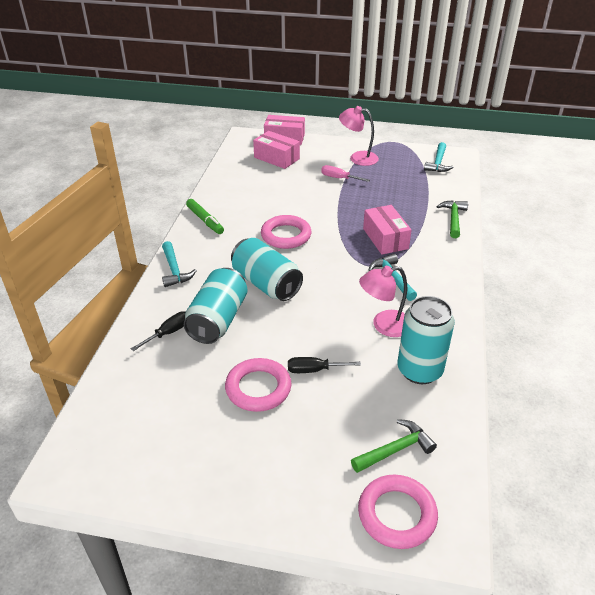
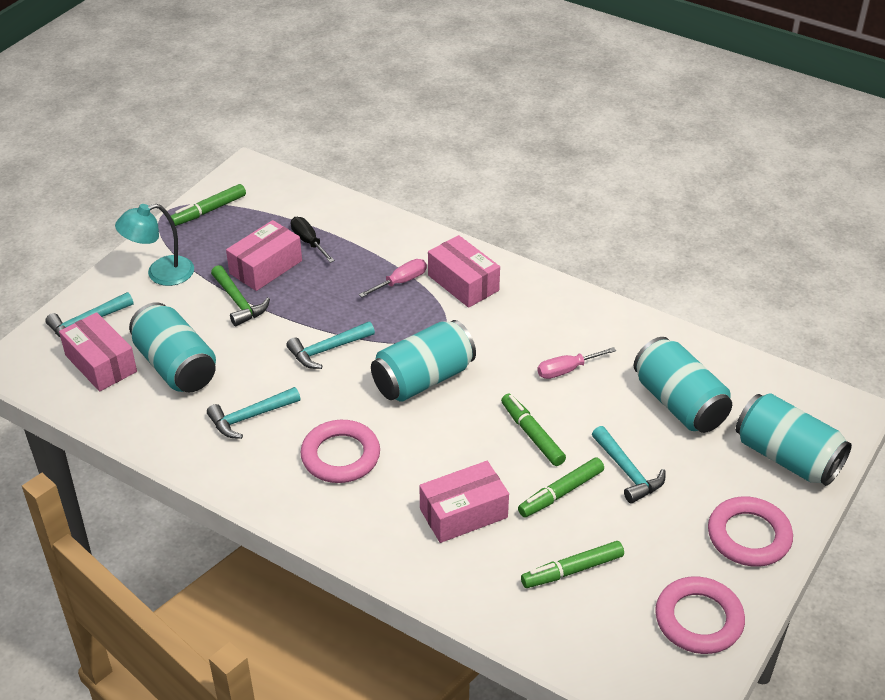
black screwdriver: 2 -> 1
green hammer: 2 -> 1
green marker: 1 -> 4
pink box: 3 -> 4
pink lamp: 2 -> 0
pink screwdriver: 1 -> 2
turquoise can: 3 -> 4
turquoise hammer: 3 -> 4
turquoise lamp: 0 -> 1

